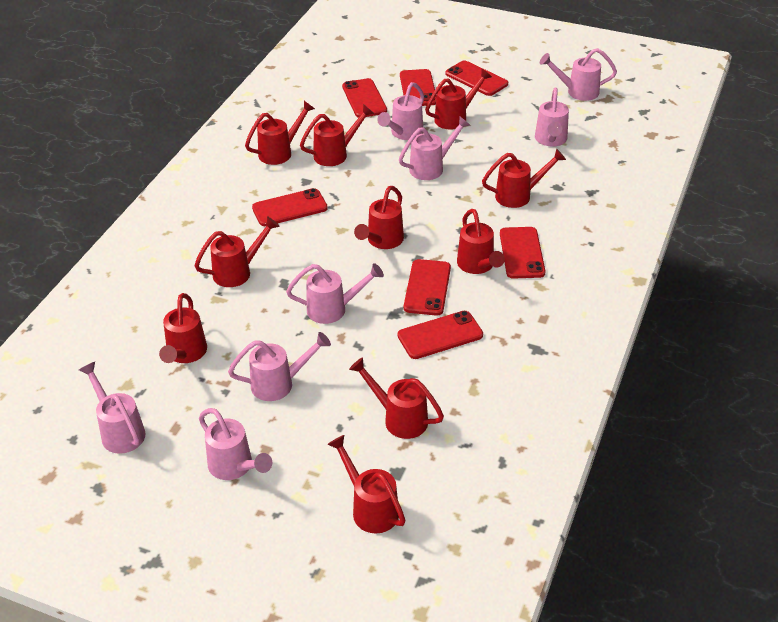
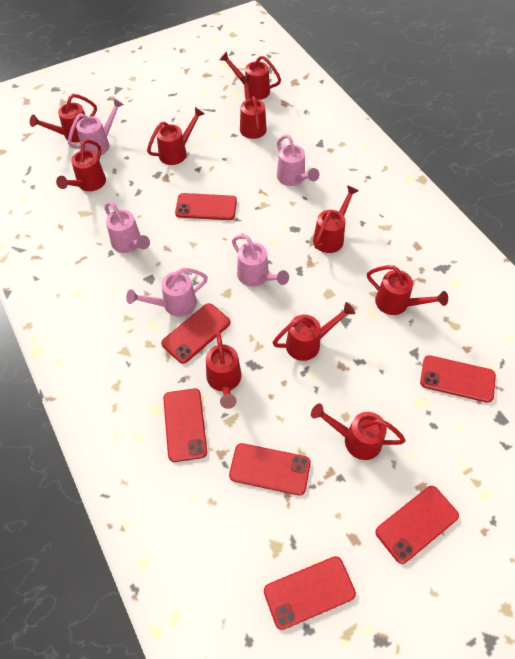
pink watering can: 8 -> 5

